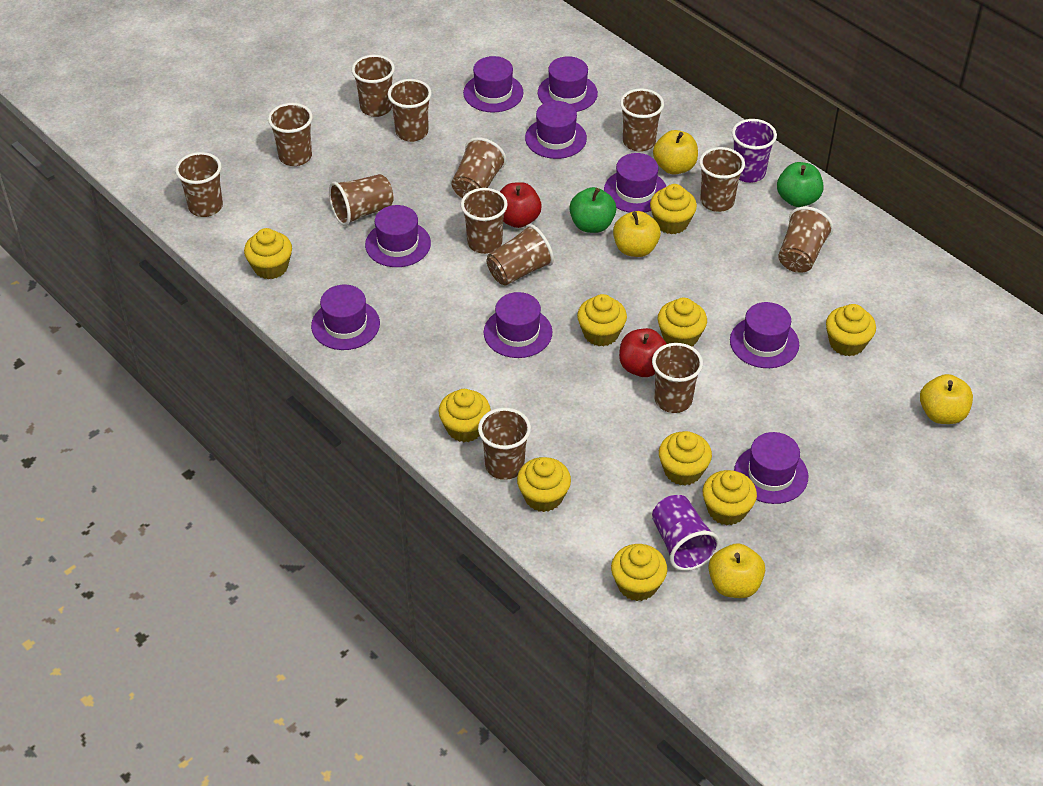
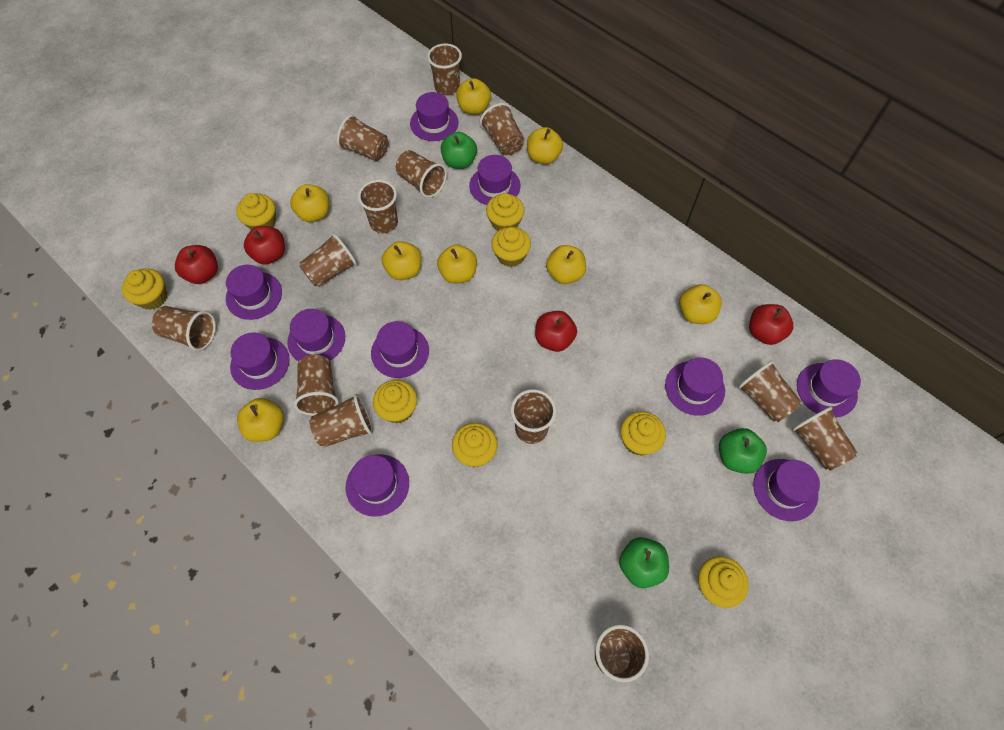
green apple: 2 -> 3
purple cup: 2 -> 0
purple hat: 9 -> 10
red apple: 2 -> 4
yellow apple: 4 -> 8
yellow cupcake: 10 -> 8

